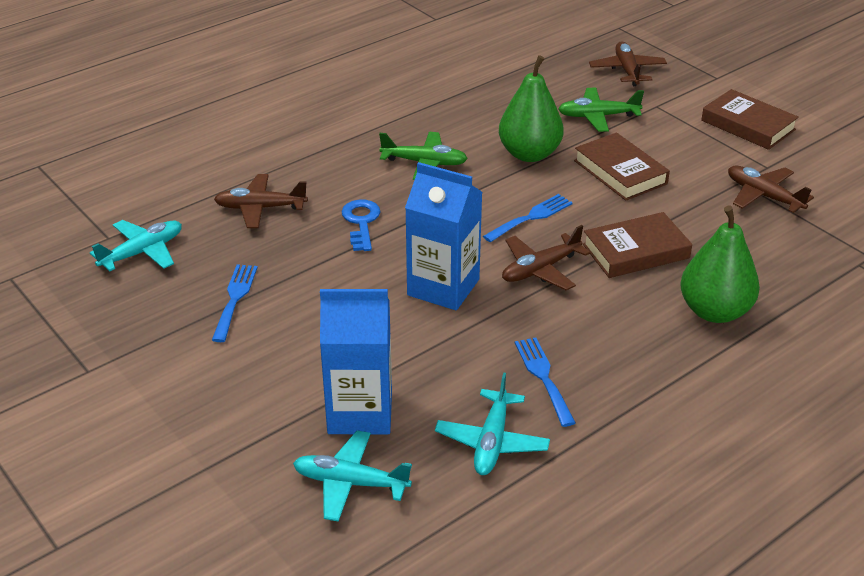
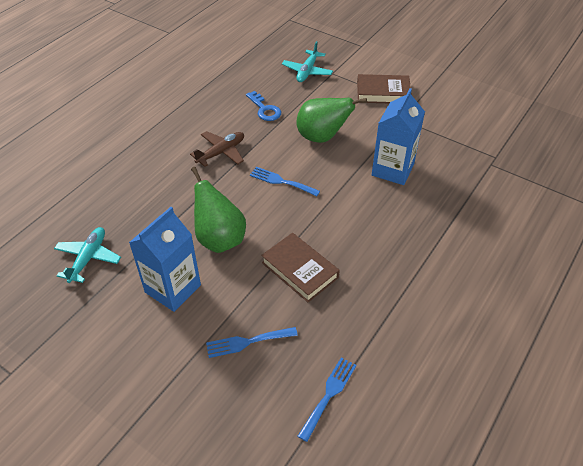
brown book: 3 -> 2
brown plane: 4 -> 1
green plane: 2 -> 0
turquoise plane: 3 -> 2

